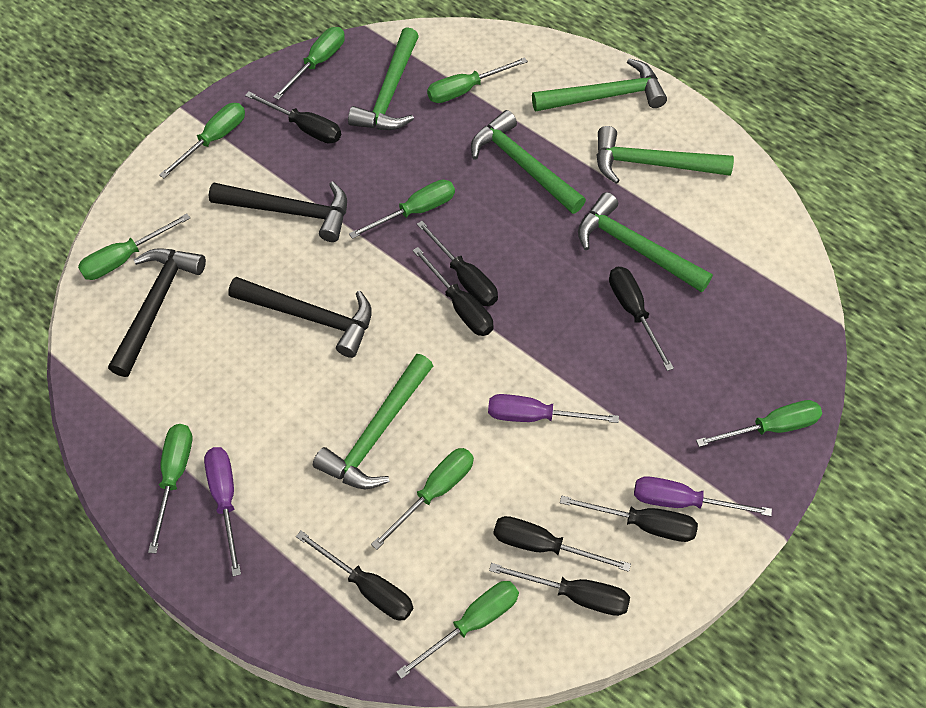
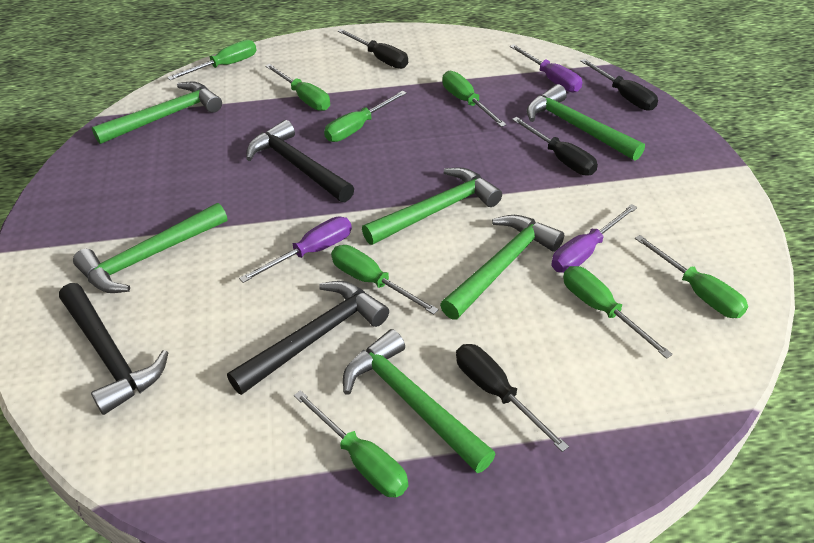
black screwdriver: 8 -> 4
green screwdriver: 9 -> 8

